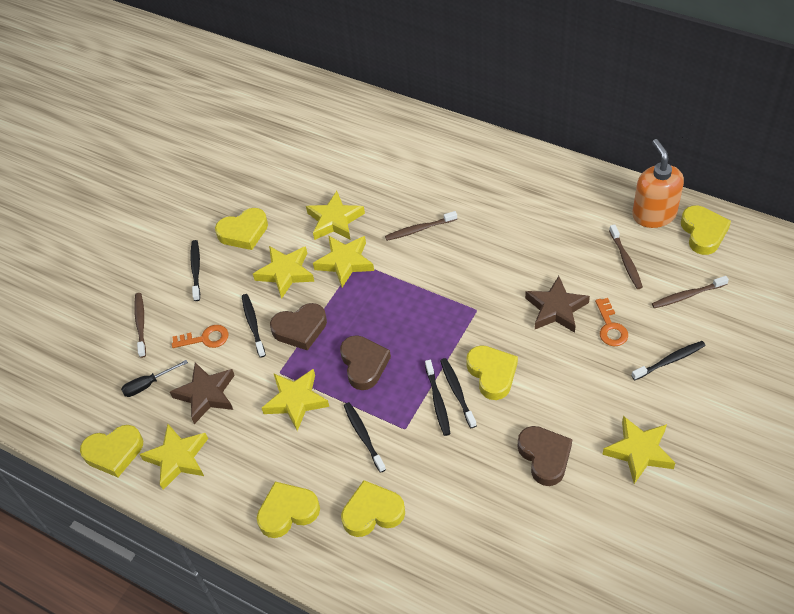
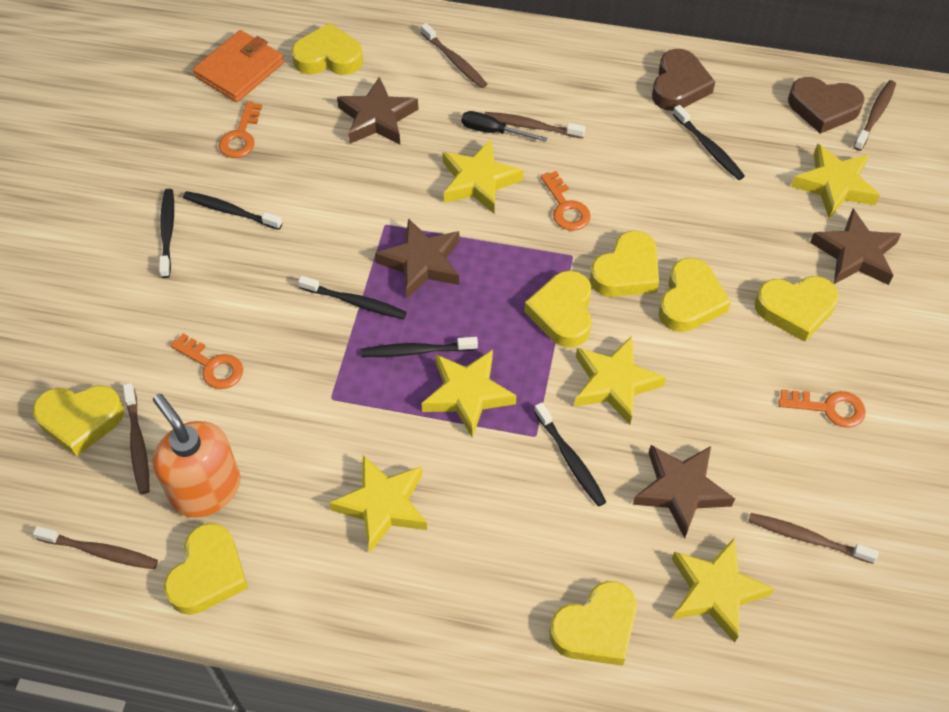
brown heart: 3 -> 2
brown star: 2 -> 4
brown toothbrush: 4 -> 6
orange key: 2 -> 4
orange wallet: 0 -> 1
yellow heart: 6 -> 8

